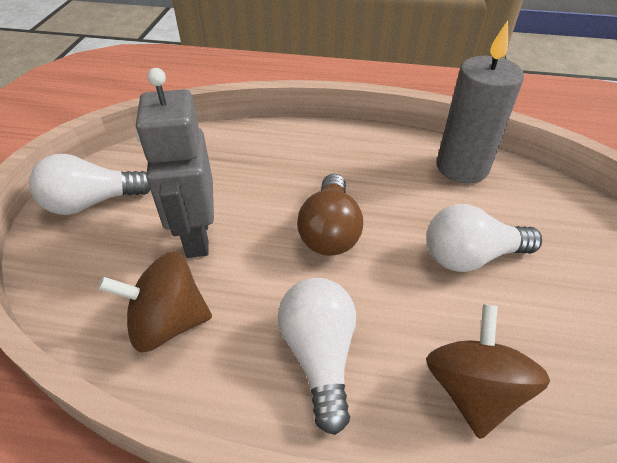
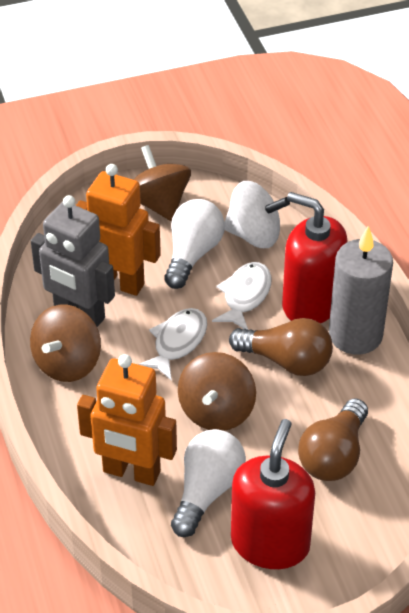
brown light bulb: 1 -> 2
brown spinning top: 2 -> 3
orange robot: 0 -> 2
red soap dispenser: 0 -> 2
white fish: 0 -> 2
white light bulb: 3 -> 2
white spinning top: 0 -> 1

